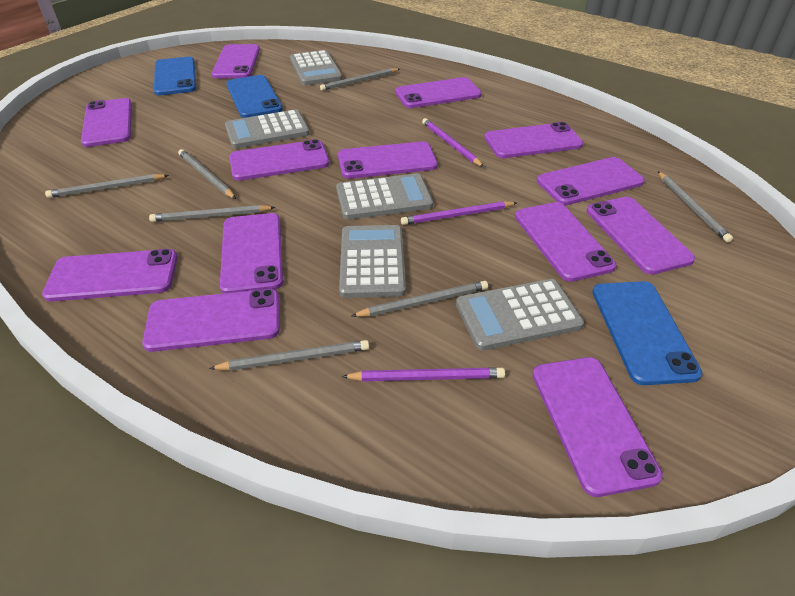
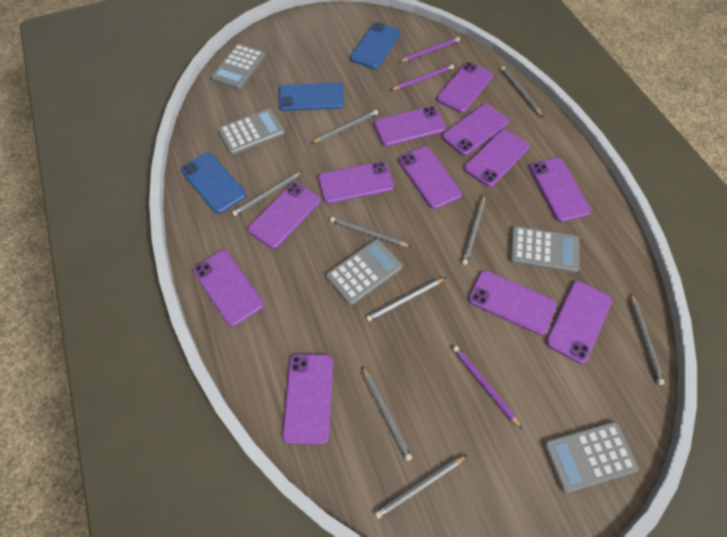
grey pencil: 7 -> 9
purple phone: 13 -> 12

